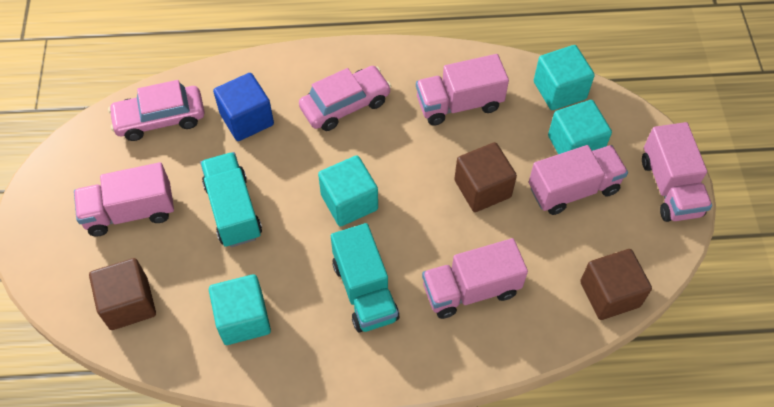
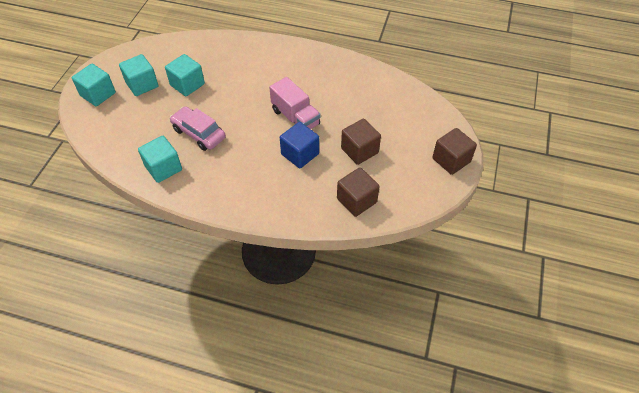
pink car: 2 -> 1
pink truck: 5 -> 1
turquoise truck: 2 -> 0

